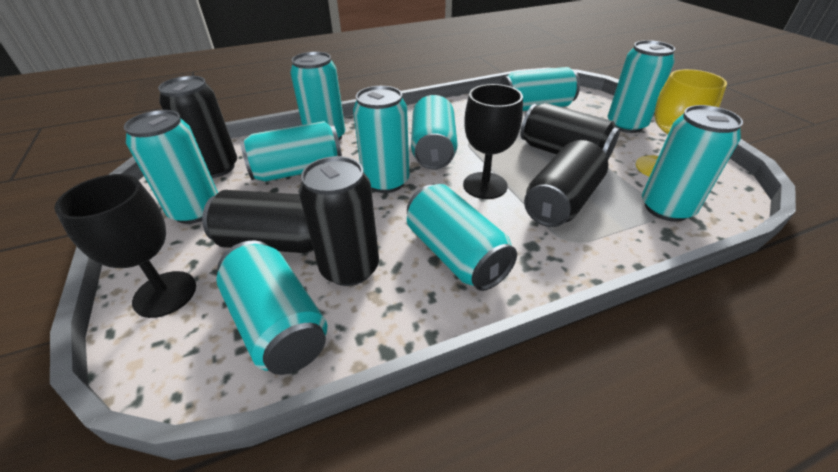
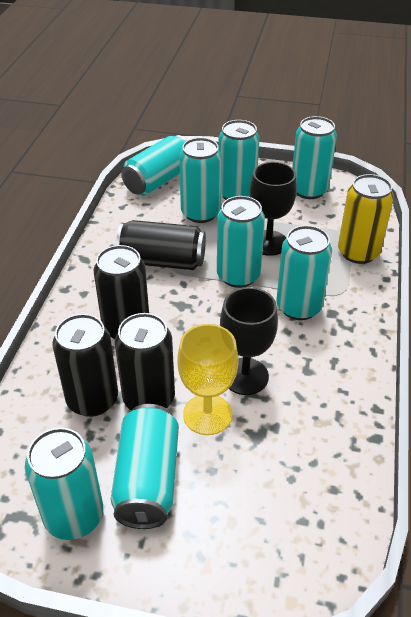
black can: 5 -> 4
turquoise can: 10 -> 8
yellow can: 0 -> 1

